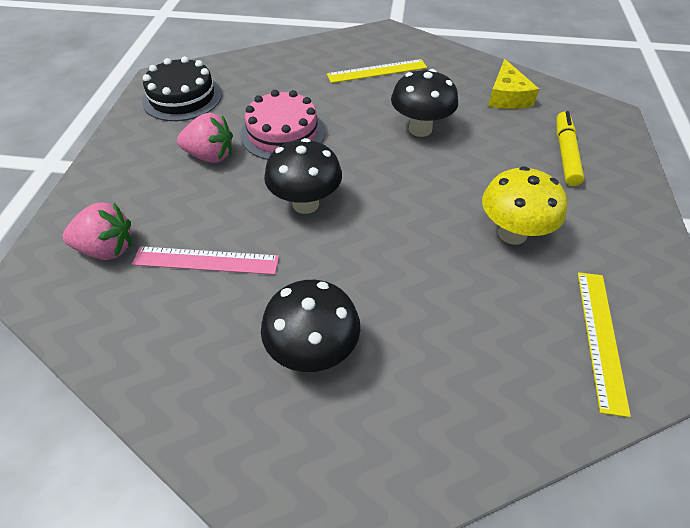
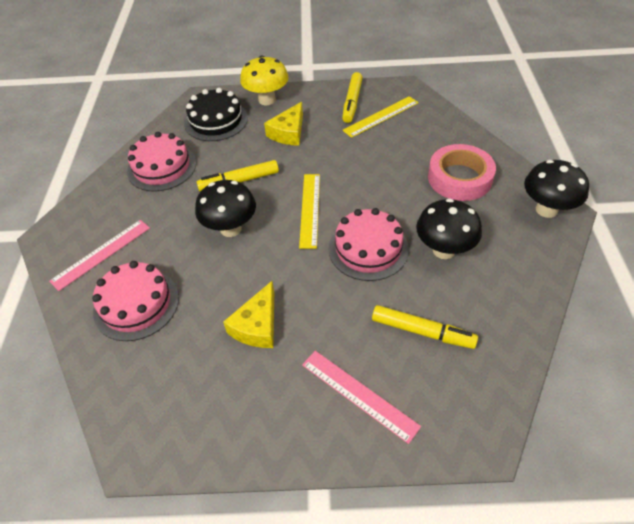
pink cake: 1 -> 3
pink ruler: 1 -> 2
pink strawberry: 2 -> 0
pink tape: 0 -> 1
yellow cheese: 1 -> 2
yellow marker: 1 -> 3

